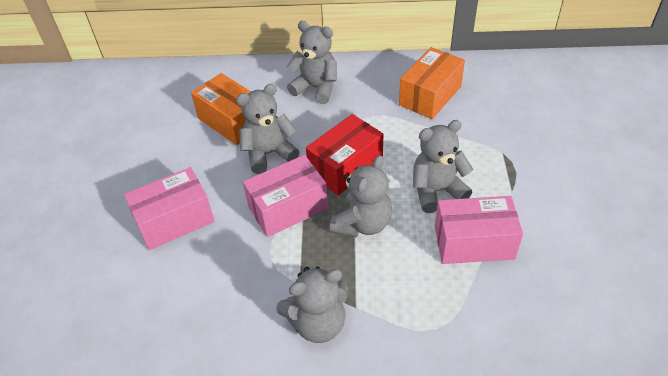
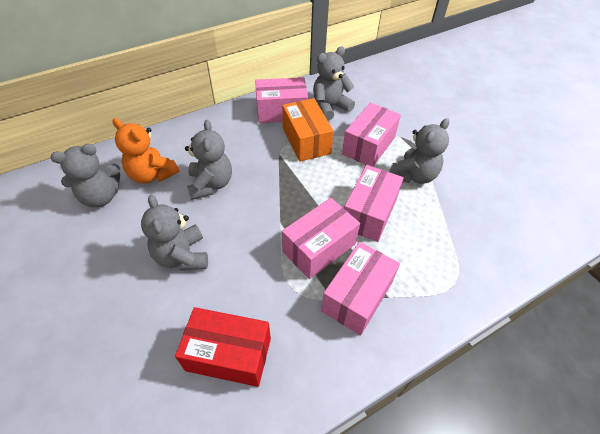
orange box: 2 -> 1
orange teddy bear: 0 -> 1
pink box: 3 -> 5

